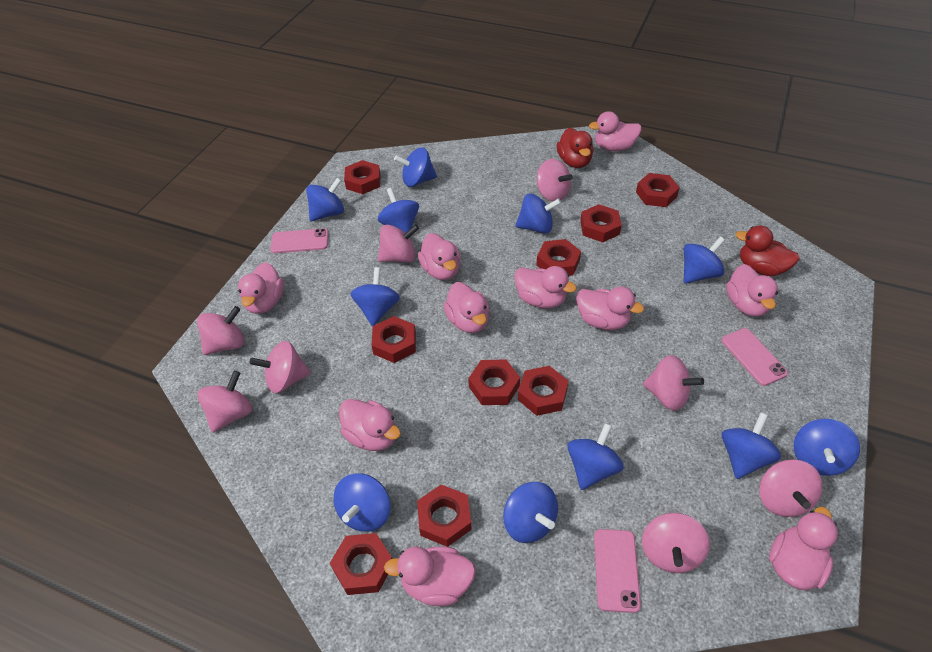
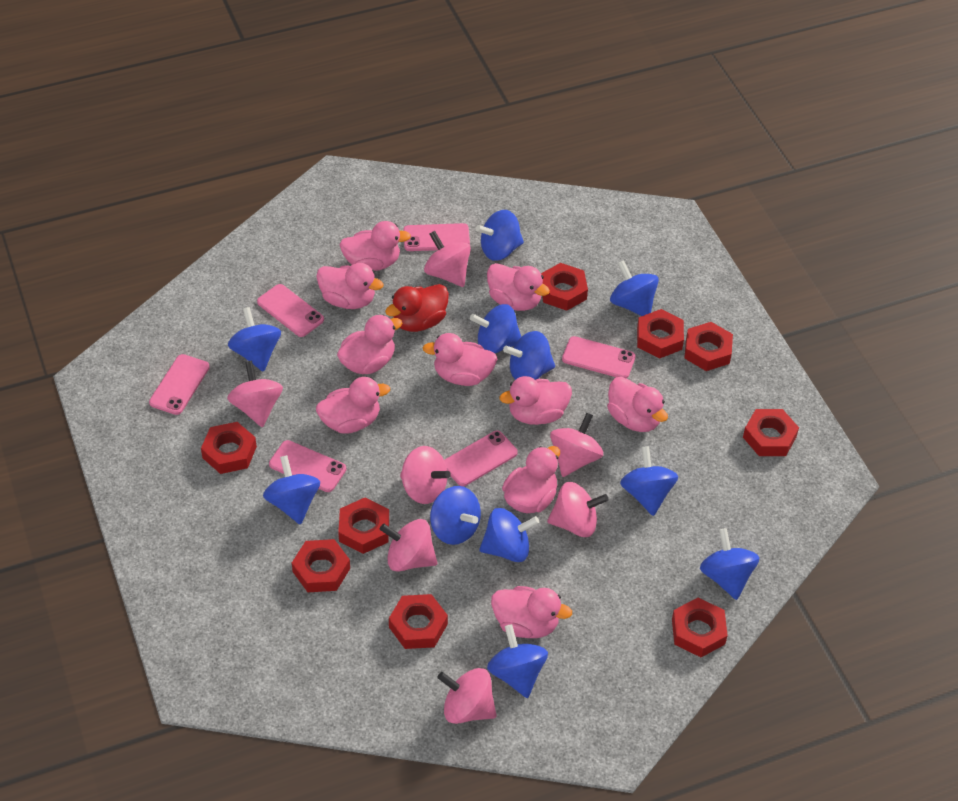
pink phone: 3 -> 6
pink spinning top: 8 -> 7
red duck: 2 -> 1

